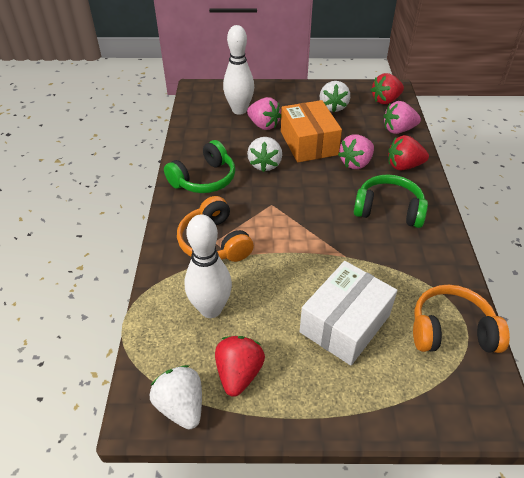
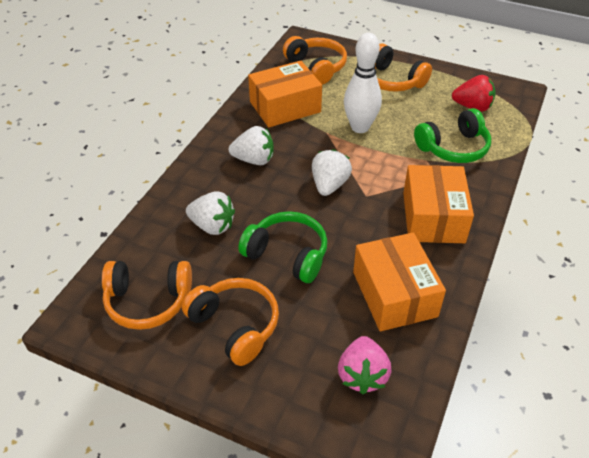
orange box: 1 -> 3
orange headphones: 2 -> 4
pink strawberry: 3 -> 1
red strawberry: 3 -> 1
white bowling pin: 2 -> 1
white box: 1 -> 0

